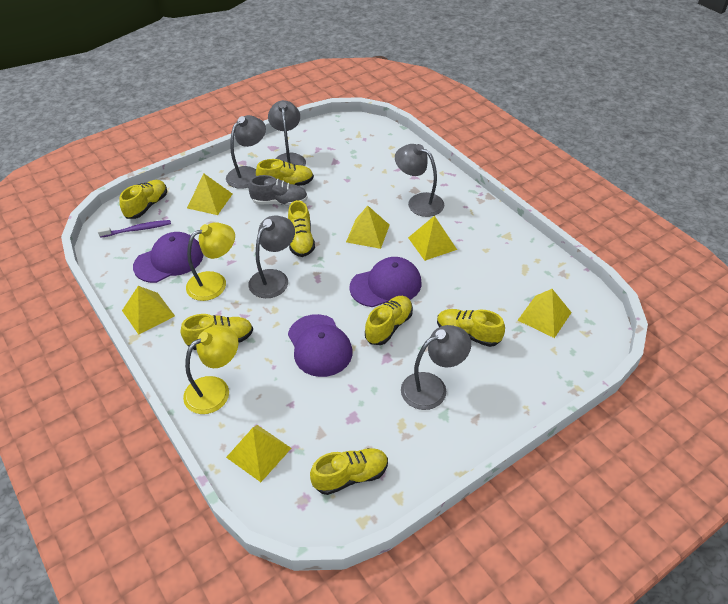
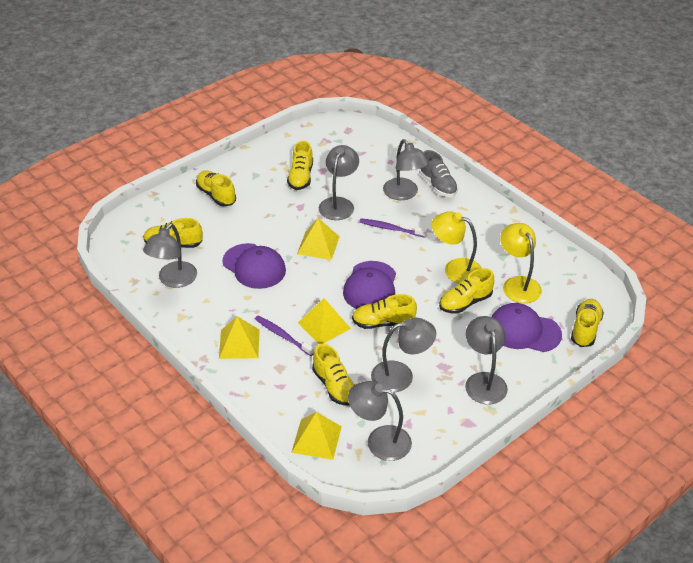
grey lamp: 5 -> 6
purple toothbrush: 1 -> 2
yellow pyramid: 6 -> 4

